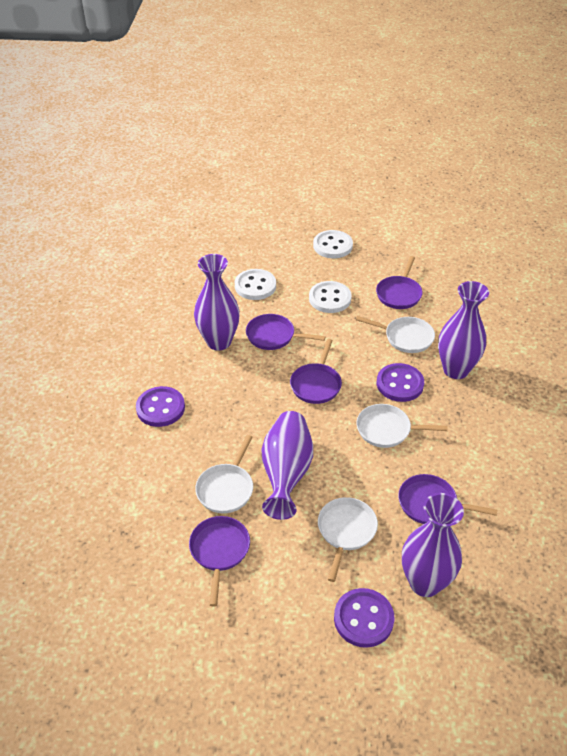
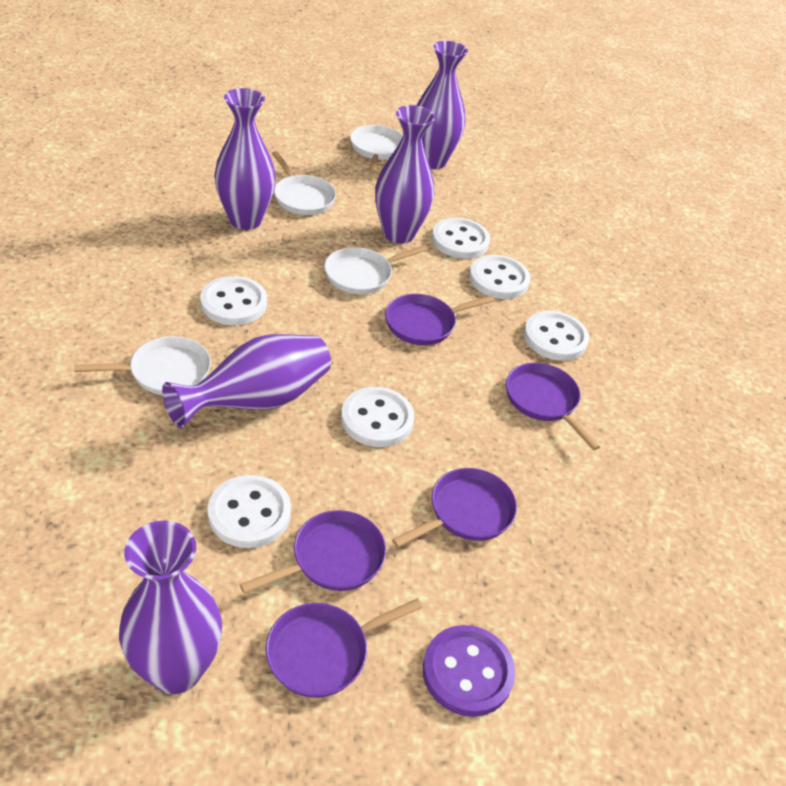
purple button: 3 -> 1
purple vase: 4 -> 5
white button: 3 -> 6

